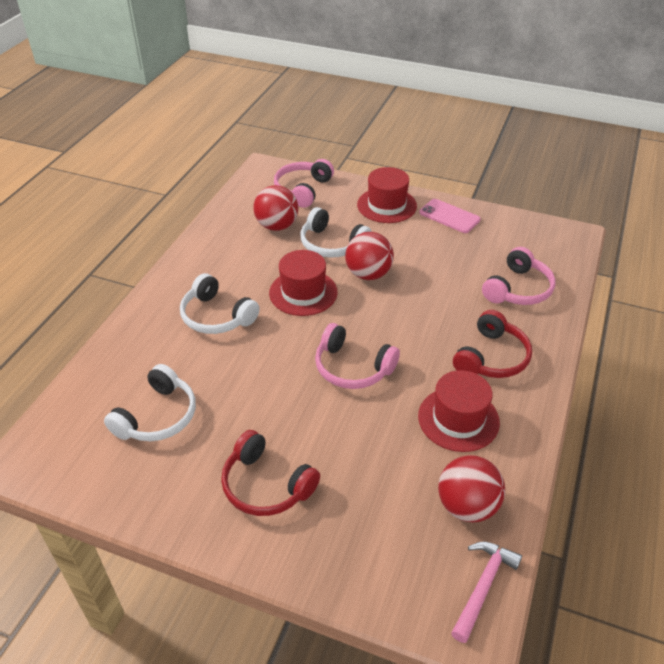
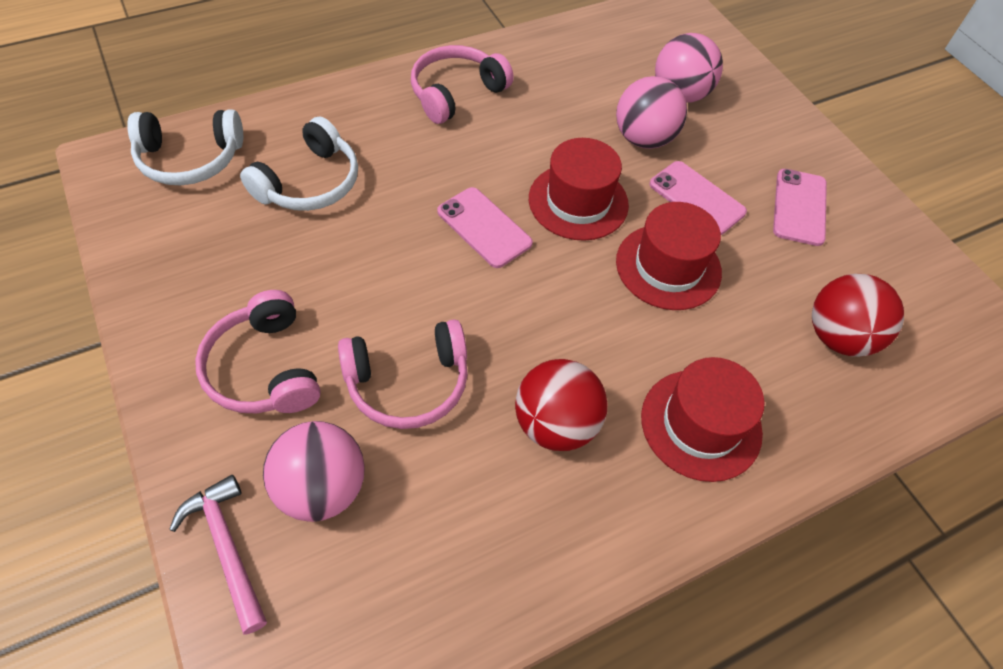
pink ball: 0 -> 3
pink phone: 1 -> 3
red ball: 3 -> 2
red headphones: 2 -> 0
white headphones: 3 -> 2

